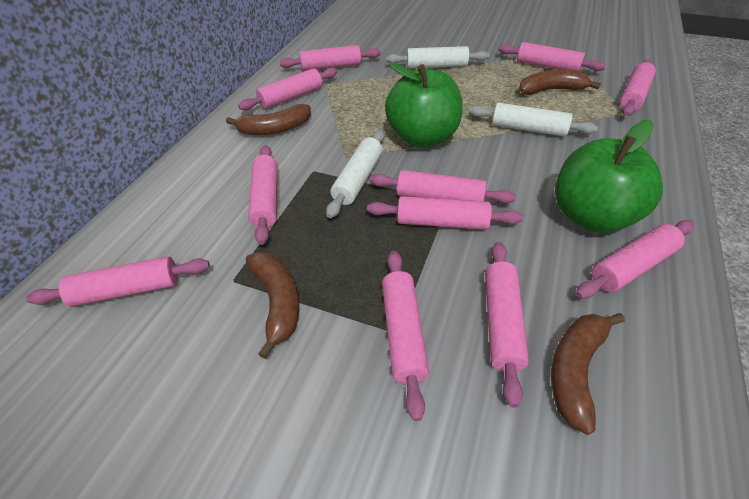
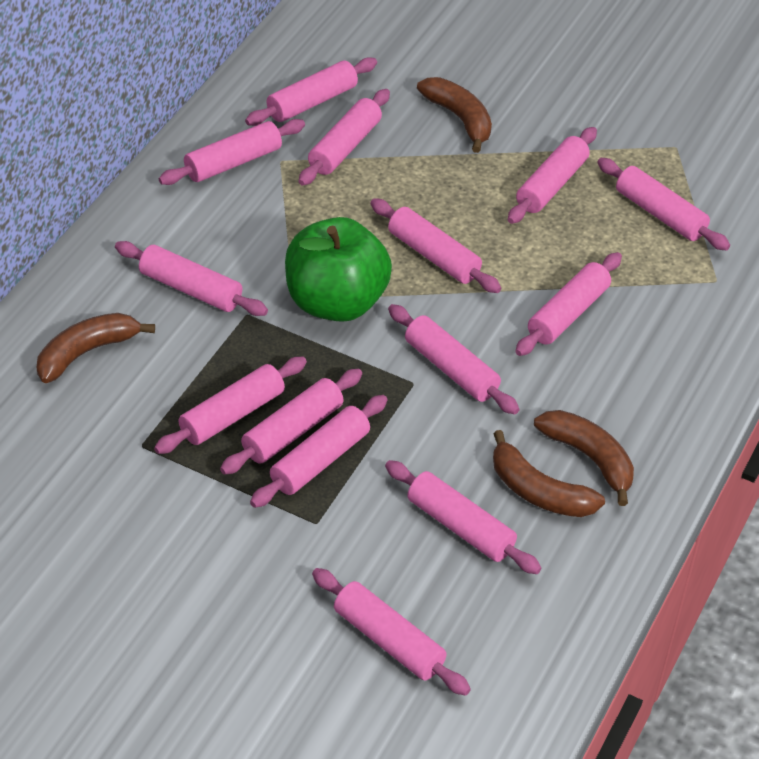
green apple: 2 -> 1
pink rolling pin: 11 -> 14
white rolling pin: 3 -> 0

